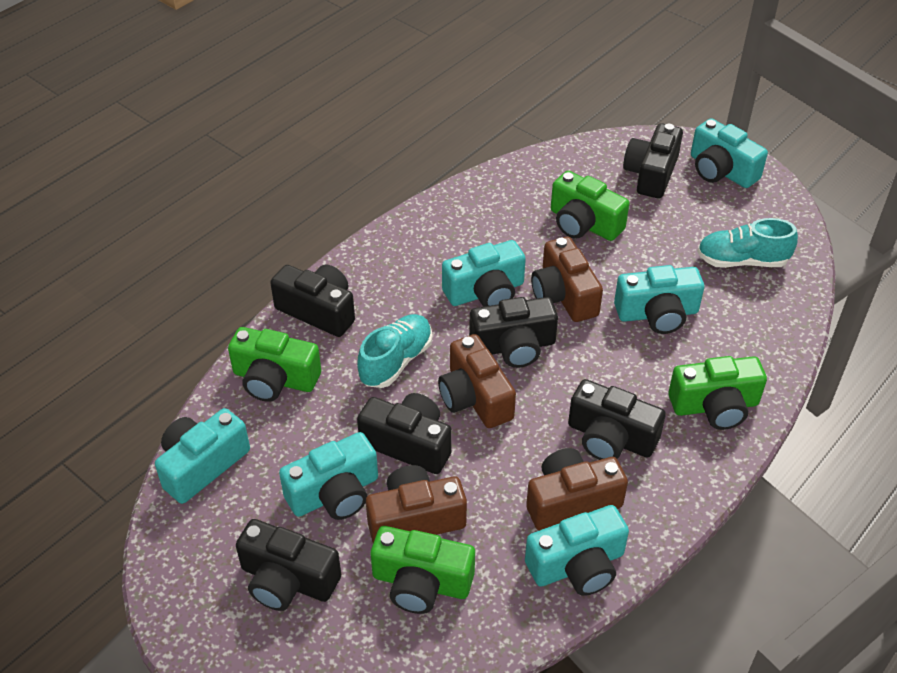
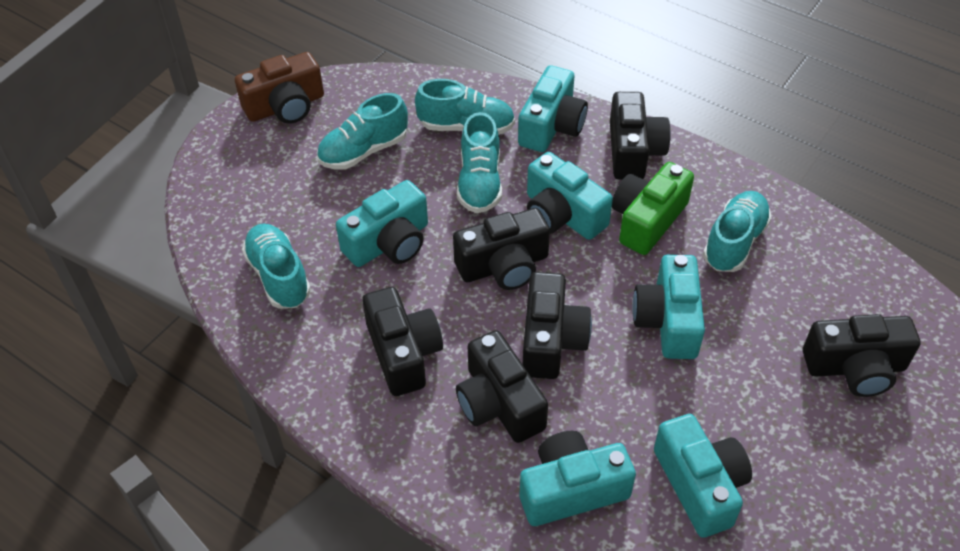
brown camera: 4 -> 1
green camera: 4 -> 1
turquoise shoe: 2 -> 5

